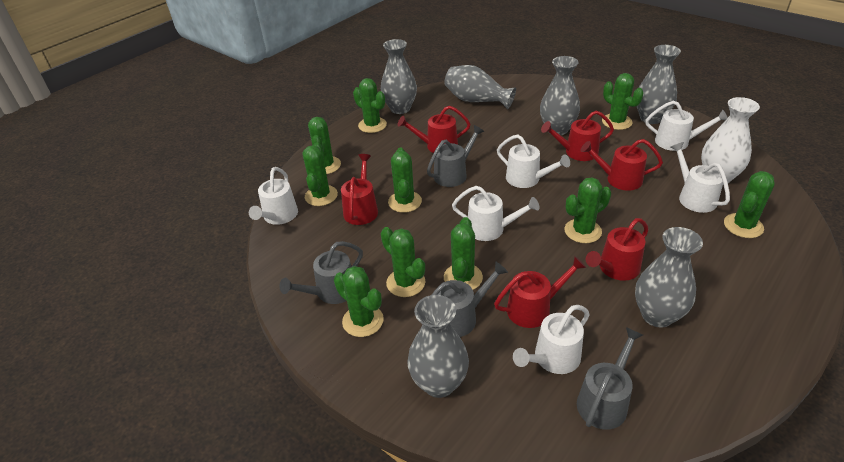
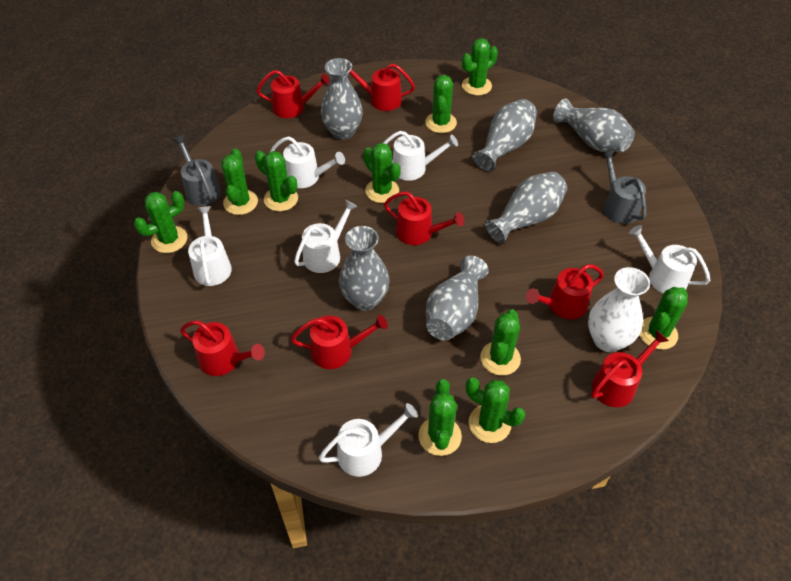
grey watering can: 4 -> 2
red watering can: 6 -> 7

